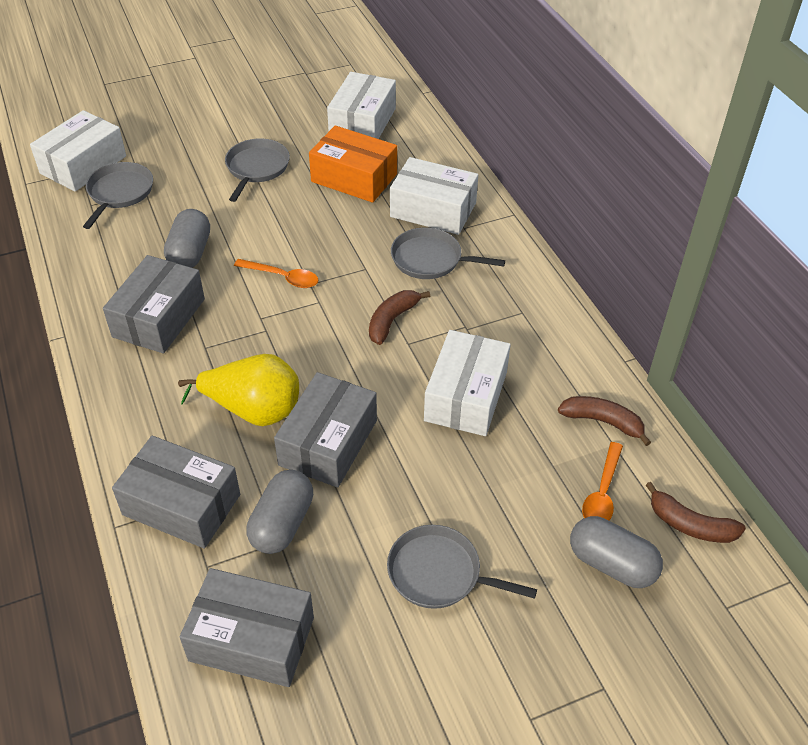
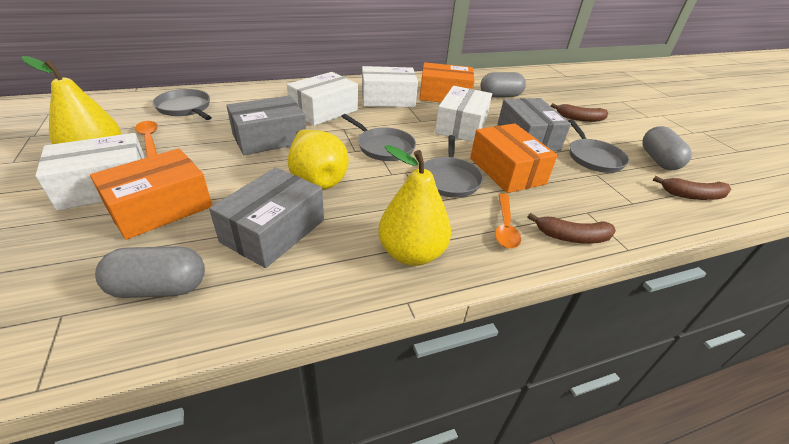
grey box: 4 -> 3
orange box: 1 -> 3
yellow pear: 1 -> 3

